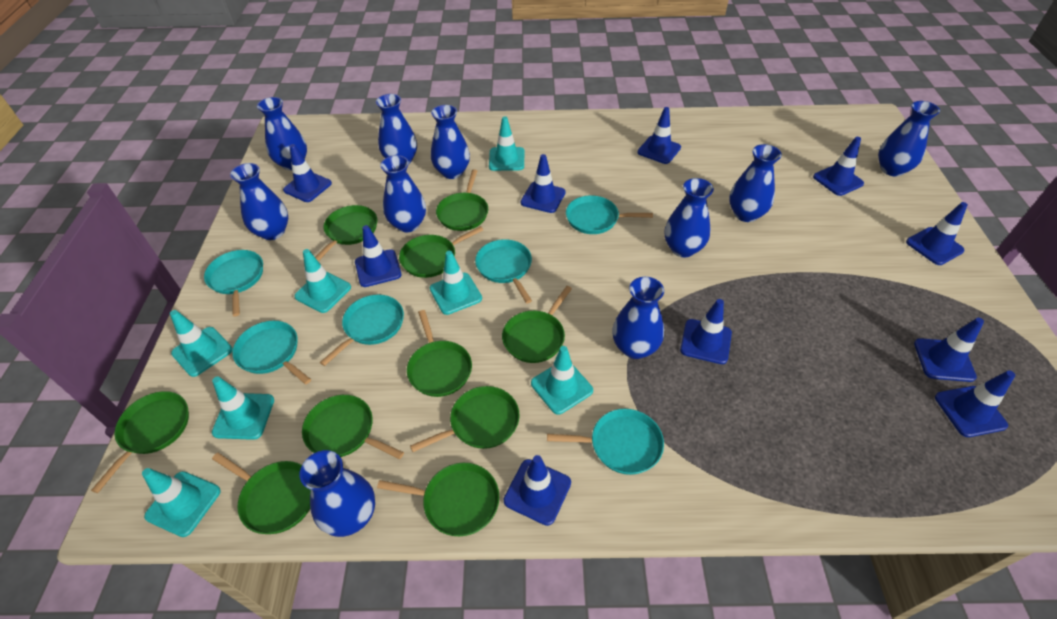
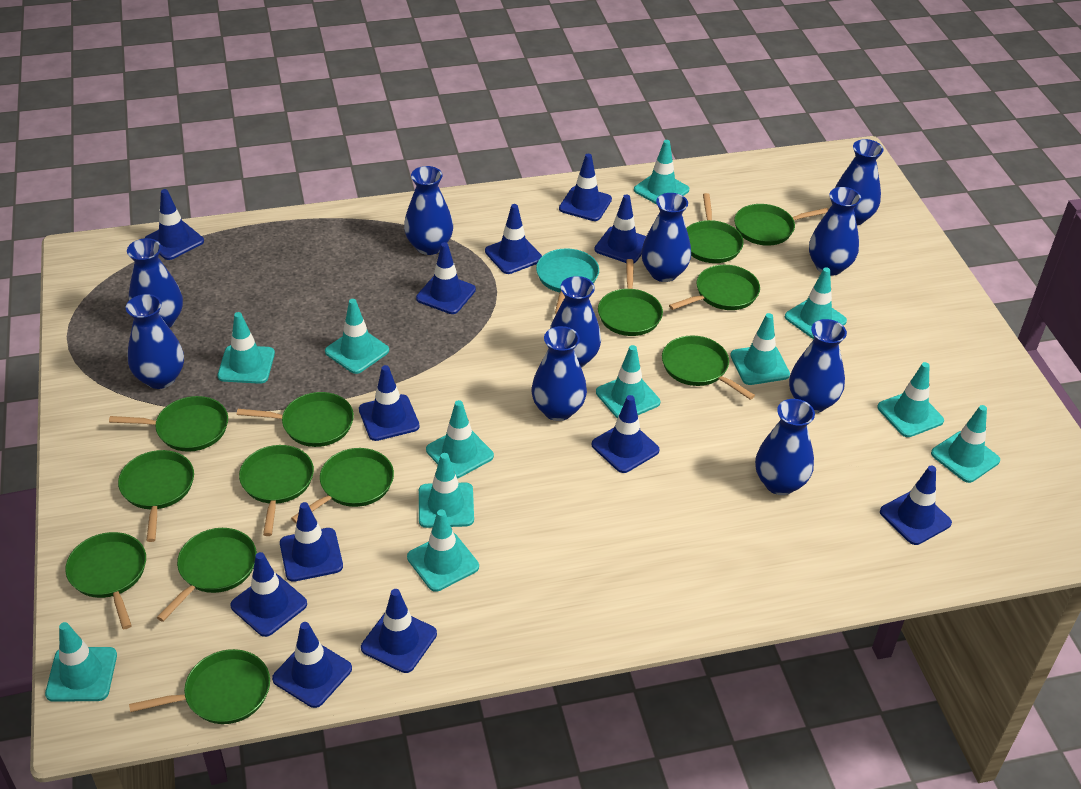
blue traffic cone: 10 -> 12
green pan: 10 -> 13
turquoise pan: 6 -> 1
turquoise traffic cone: 7 -> 12

